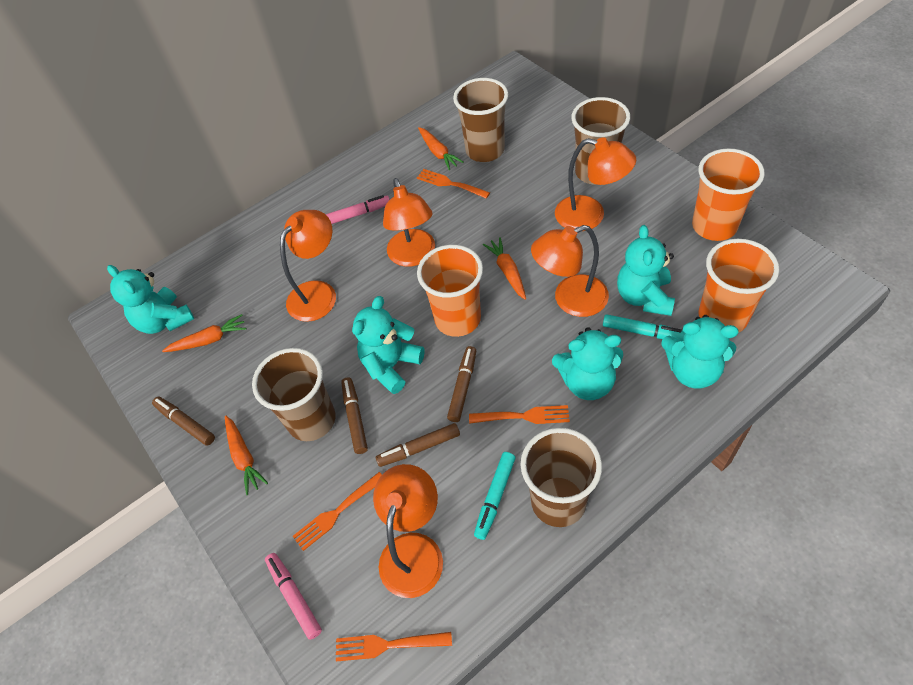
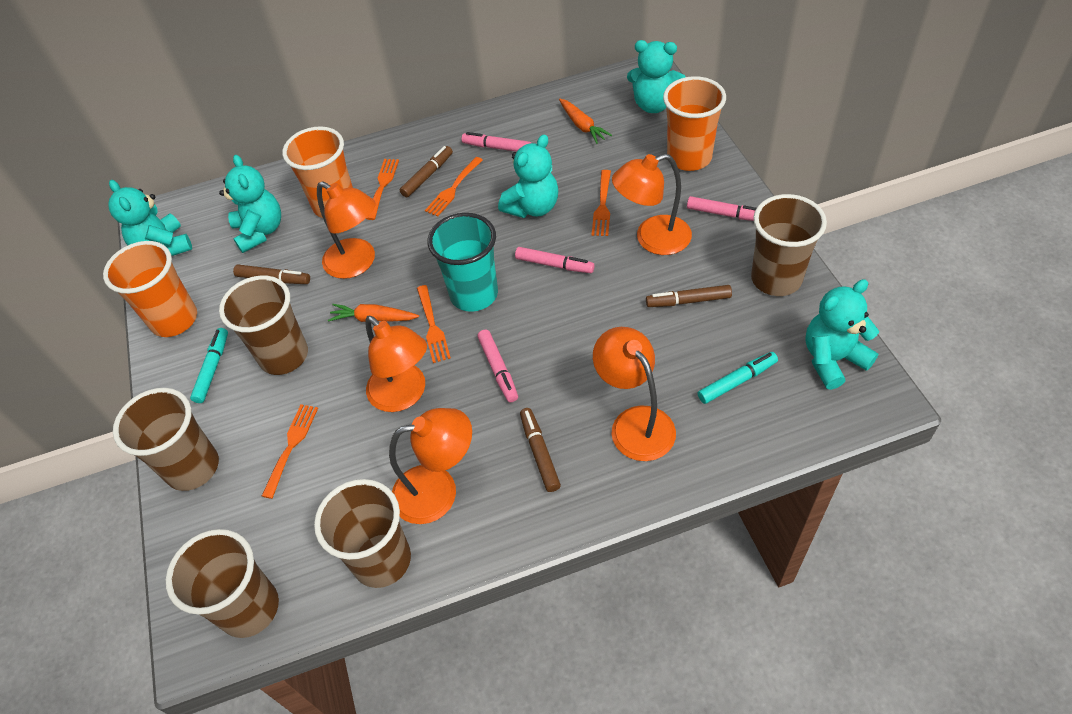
brown cup: 4 -> 5
orange carrot: 4 -> 2
orange fork: 4 -> 5
pink marker: 2 -> 4
turquoise cup: 0 -> 1

